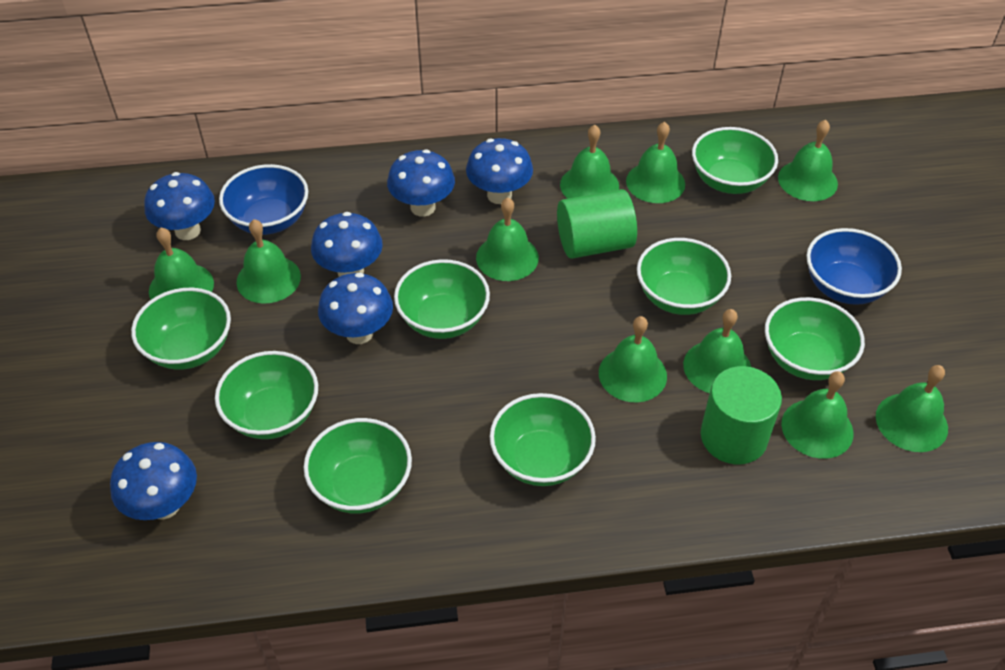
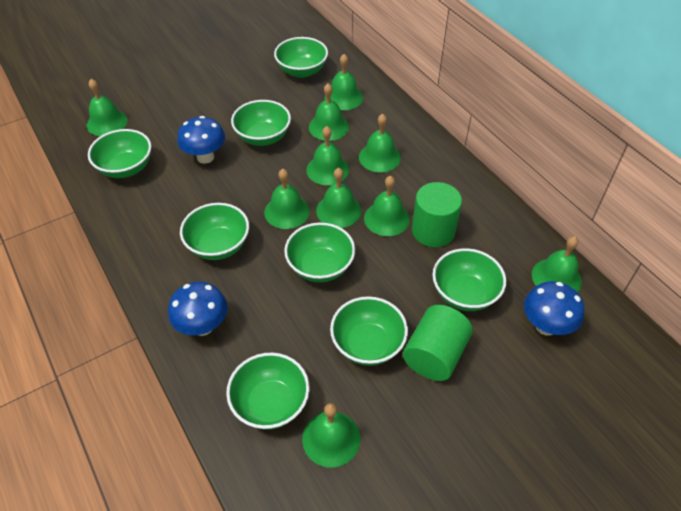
blue bowl: 2 -> 0
blue mushroom: 6 -> 3

